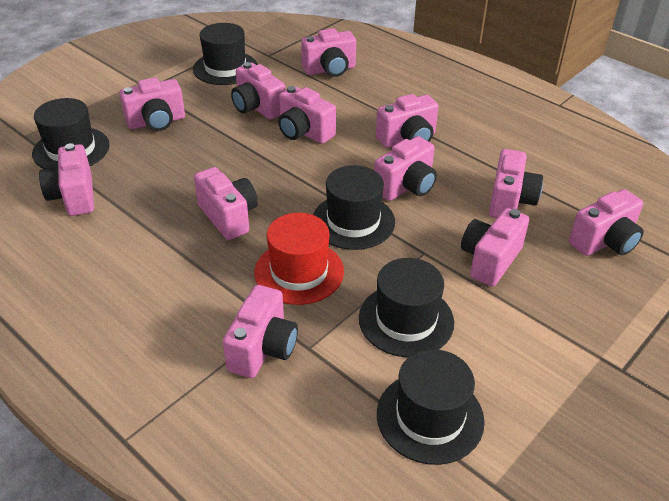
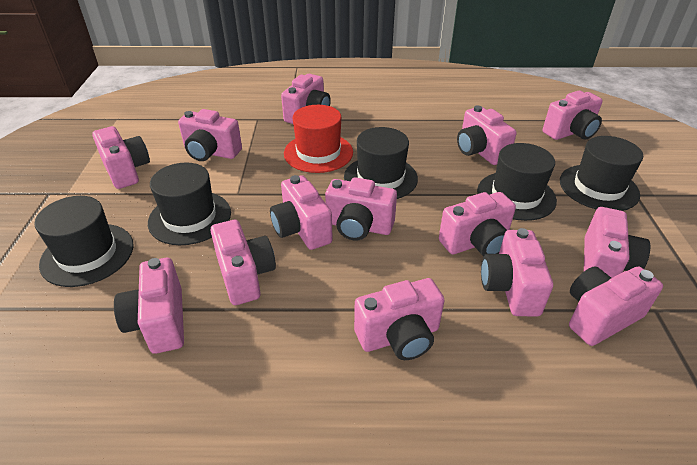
pink camera: 12 -> 14

